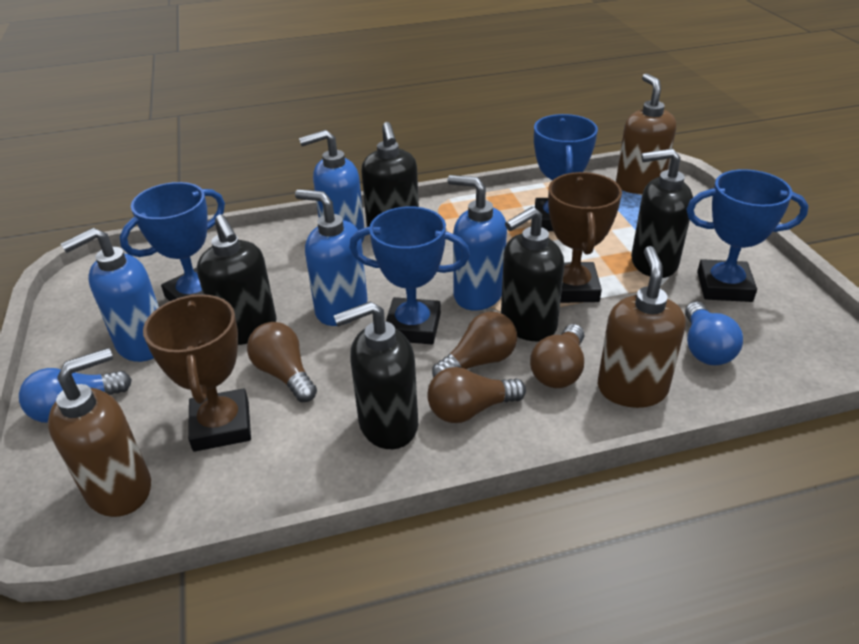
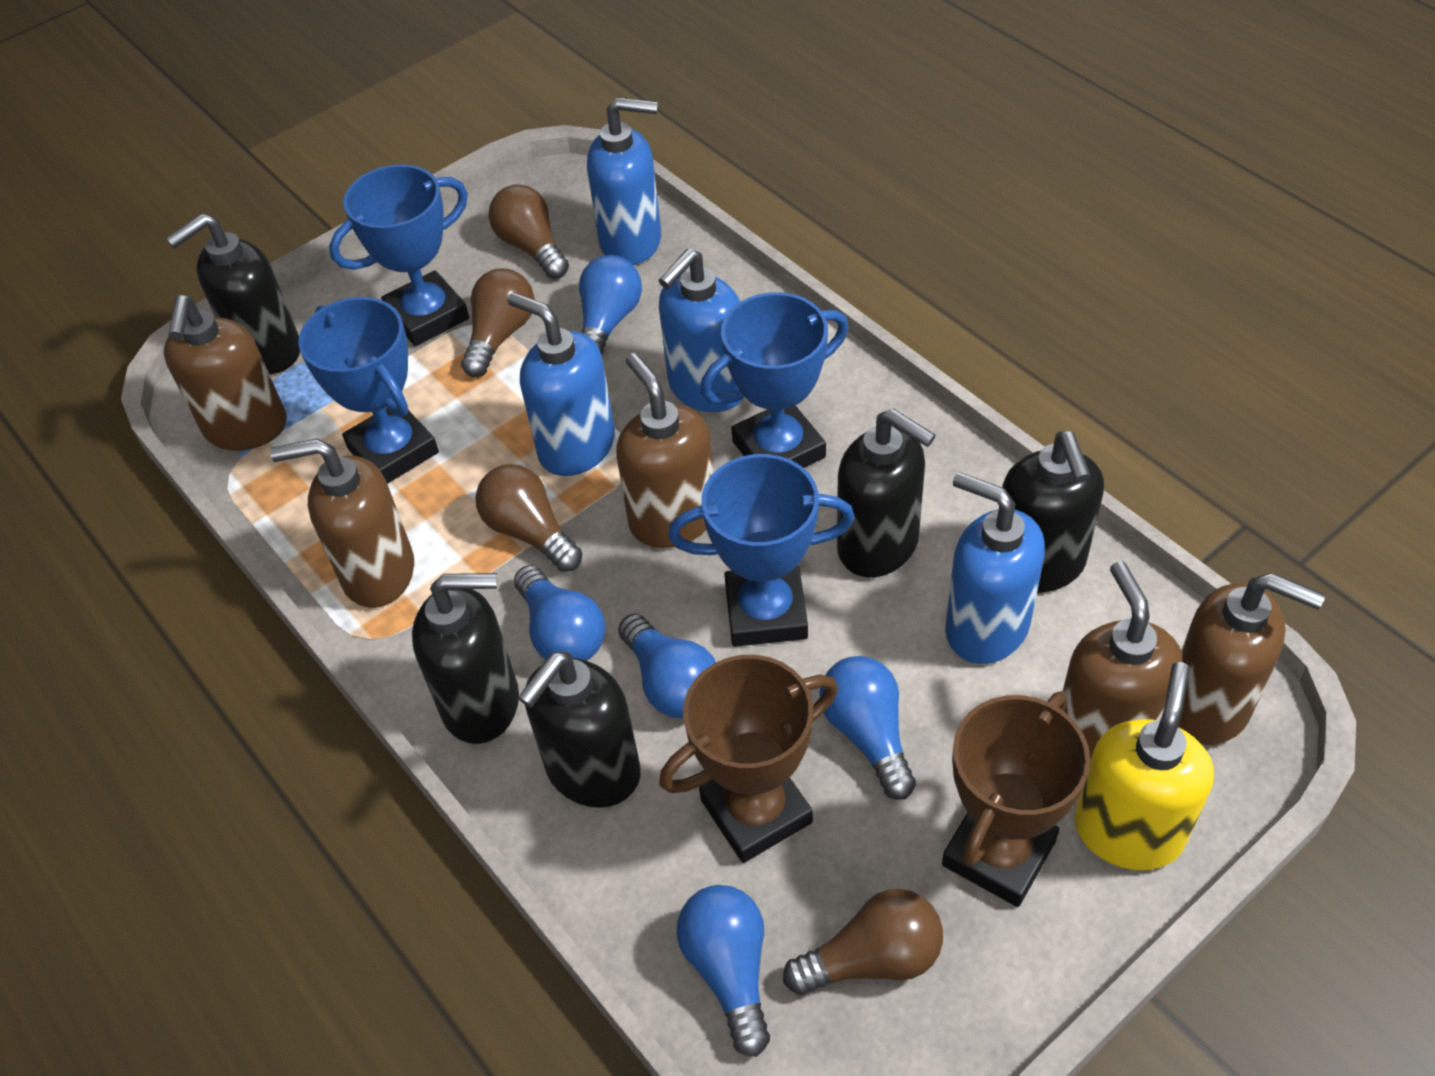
blue light bulb: 2 -> 5
brown soap dispenser: 3 -> 5
yellow soap dispenser: 0 -> 1

